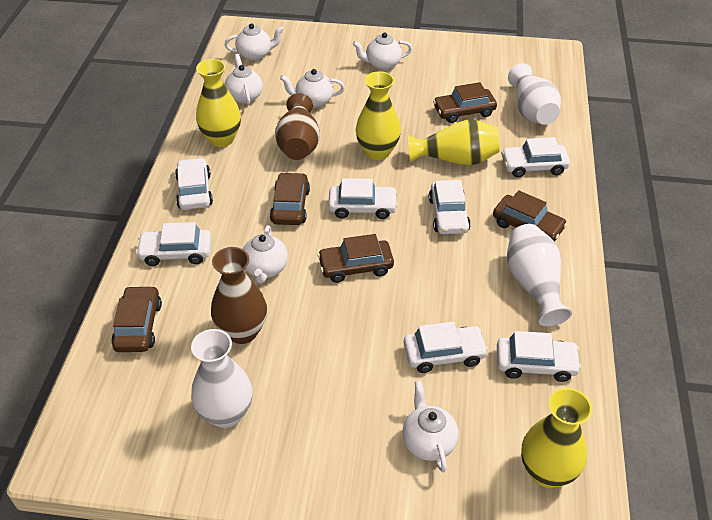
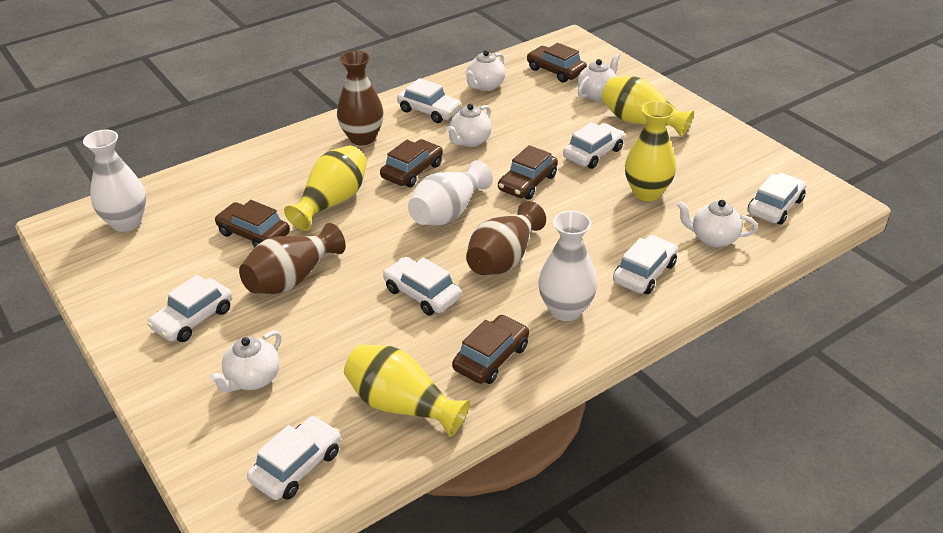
brown vase: 2 -> 3
white teapot: 6 -> 5

